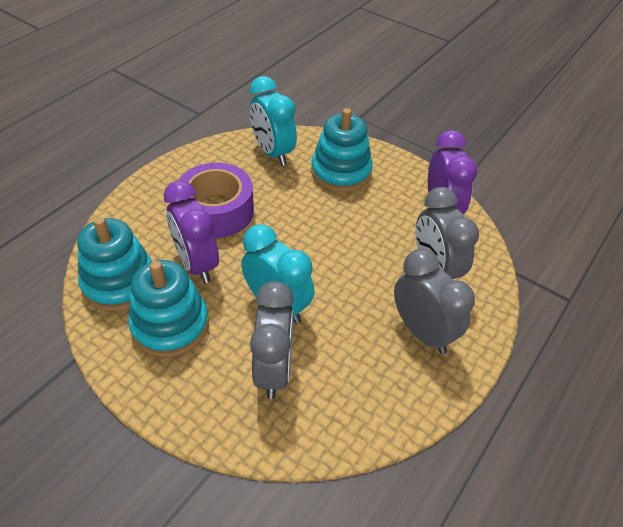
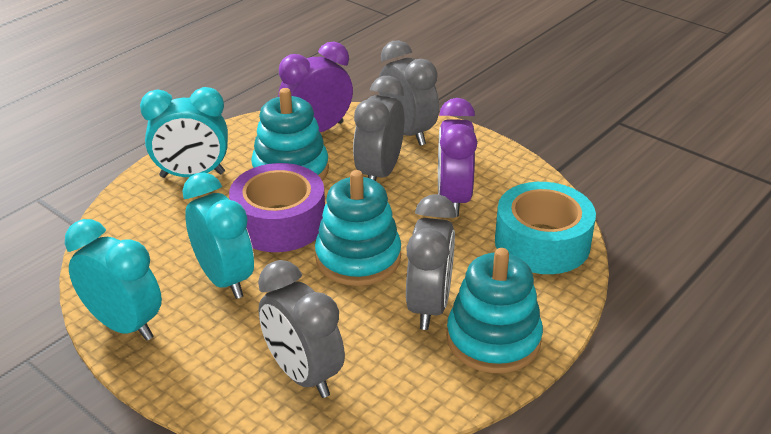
grey clock: 3 -> 4
turquoise clock: 2 -> 3
turquoise tape: 0 -> 1

